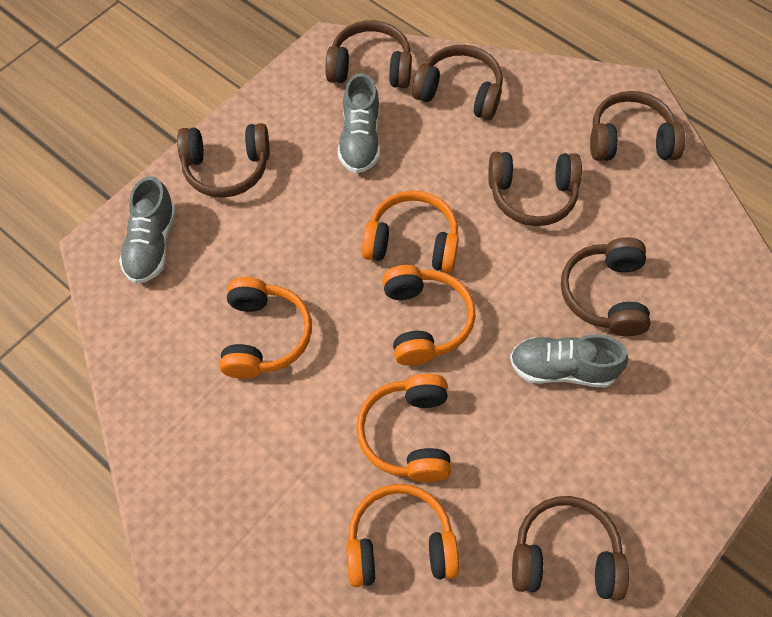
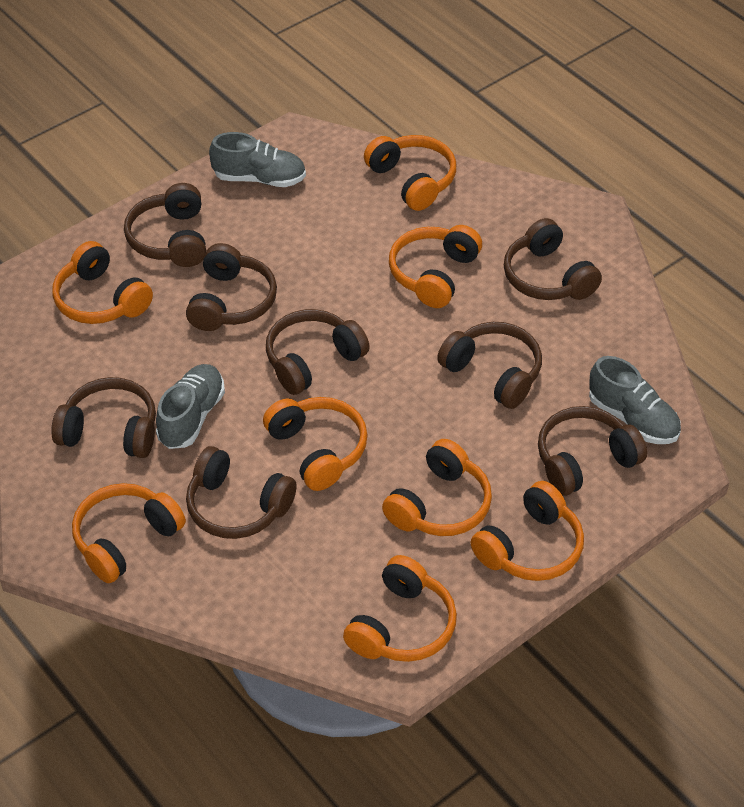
brown headphones: 7 -> 8
orange headphones: 5 -> 8

